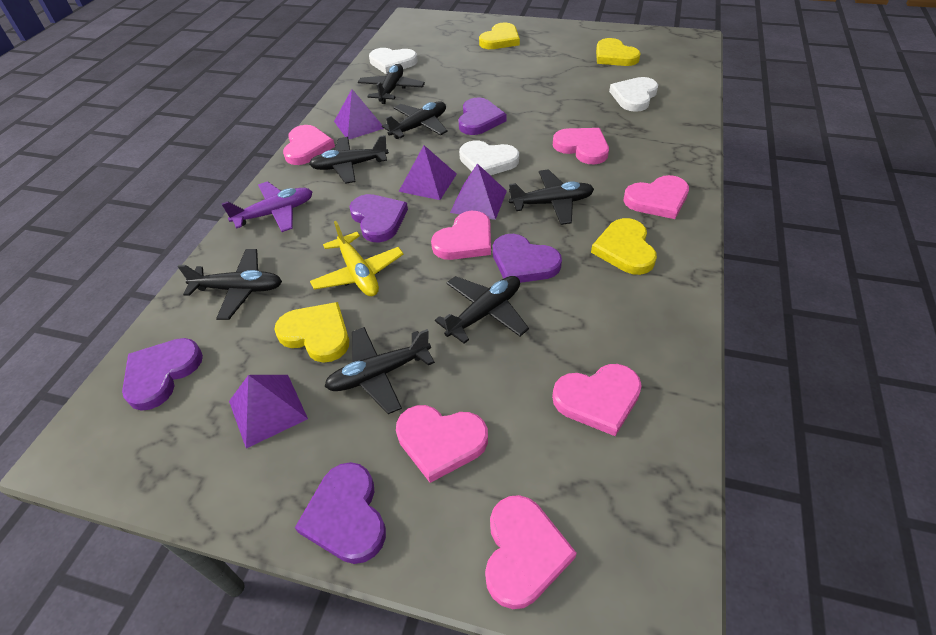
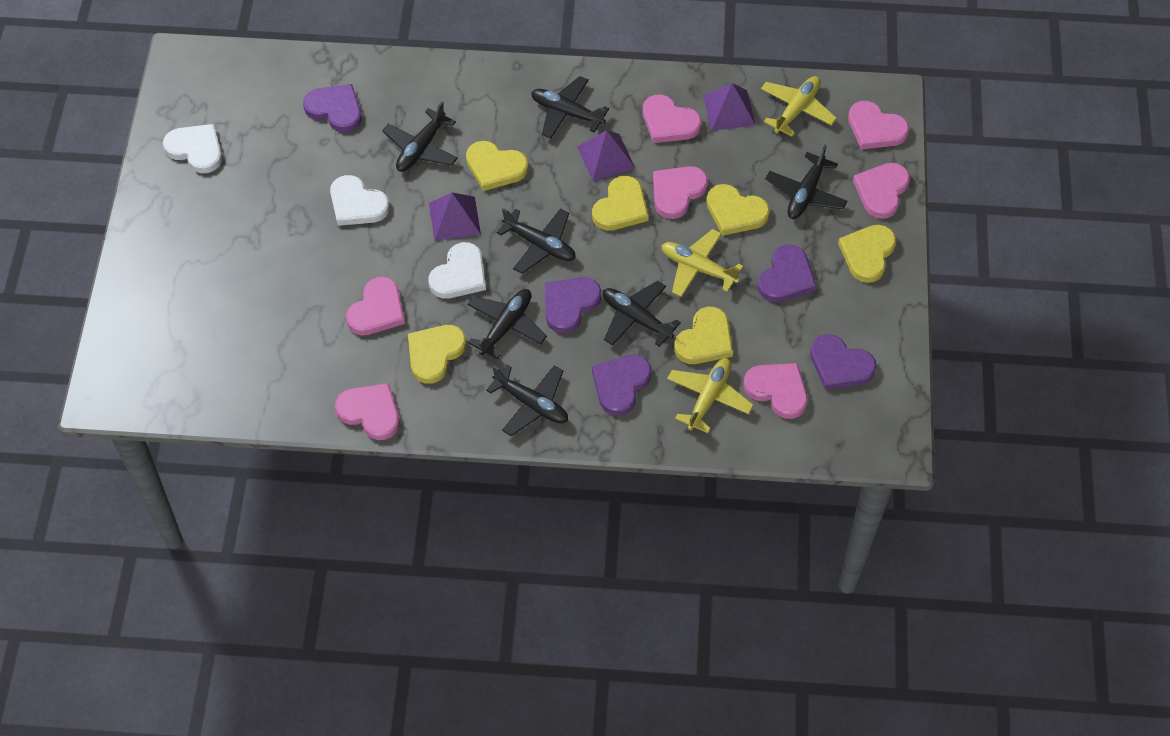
purple plane: 1 -> 0
purple pyramid: 4 -> 3
yellow heart: 4 -> 6
yellow plane: 1 -> 3

